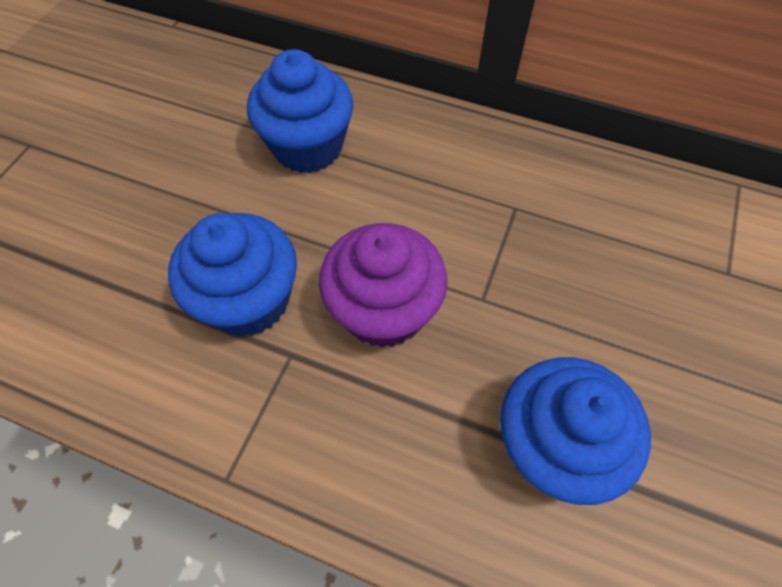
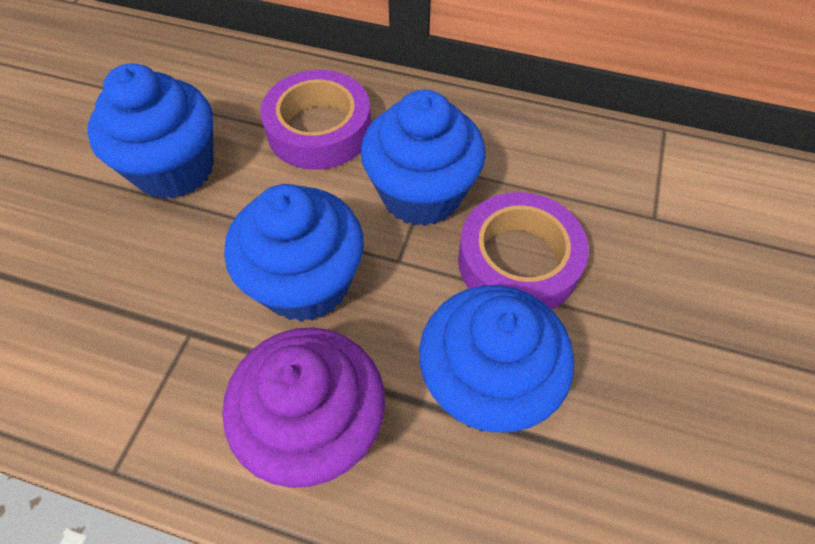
blue cupcake: 3 -> 4
purple tape: 0 -> 2

